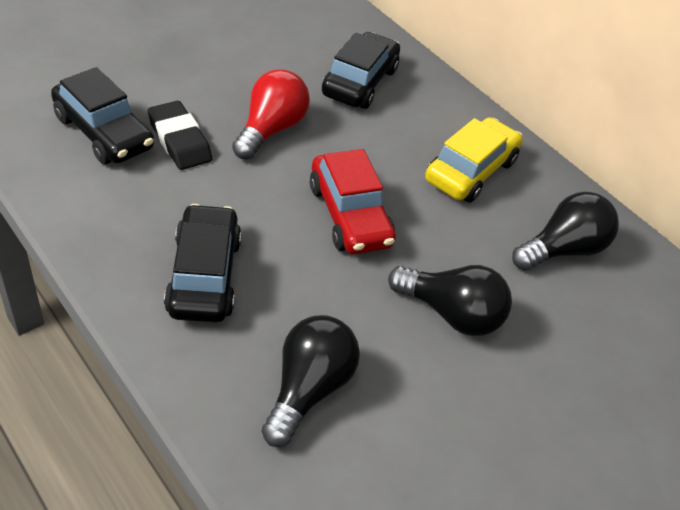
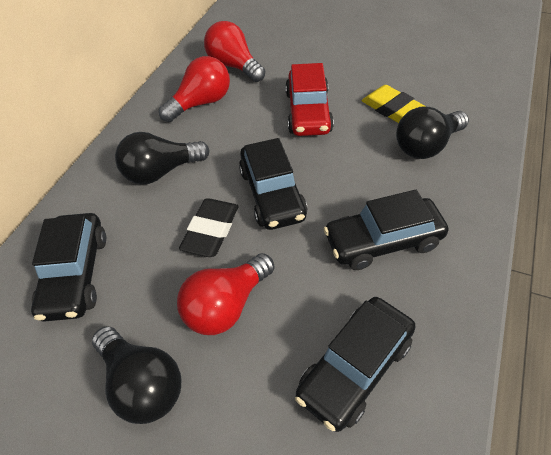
black car: 3 -> 4
red light bulb: 1 -> 3
yellow car: 1 -> 0
yellow eraser: 0 -> 1

